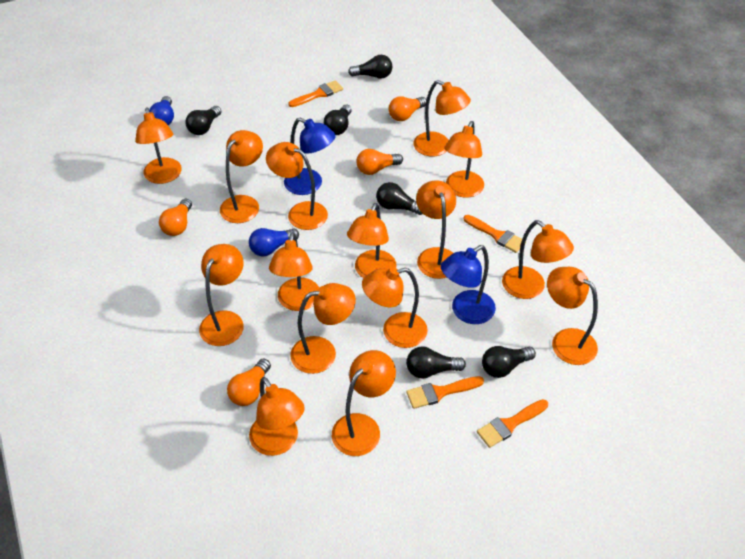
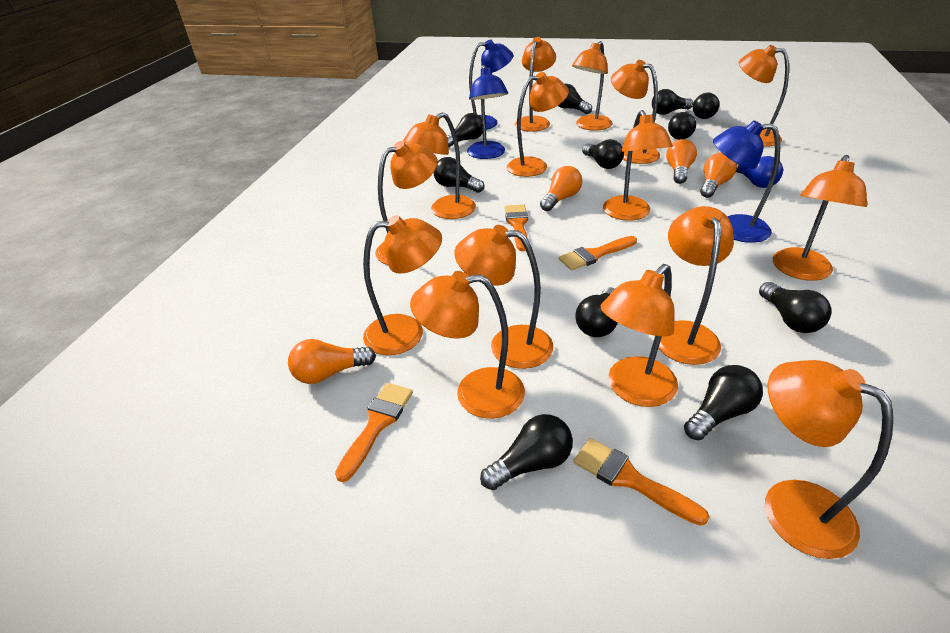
black light bulb: 6 -> 11
blue lamp: 2 -> 3
blue light bulb: 2 -> 1

